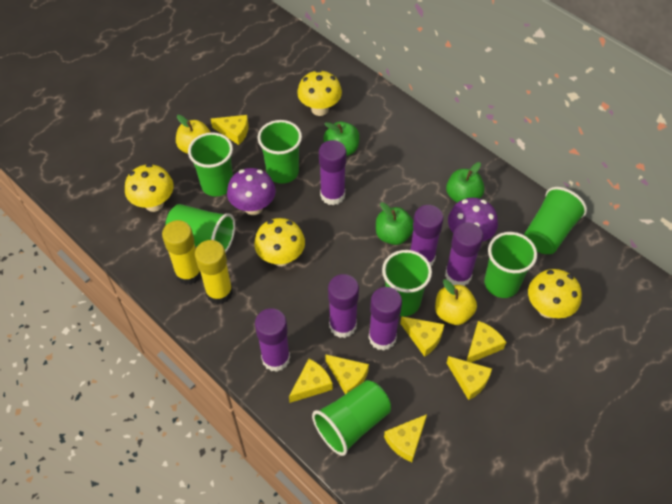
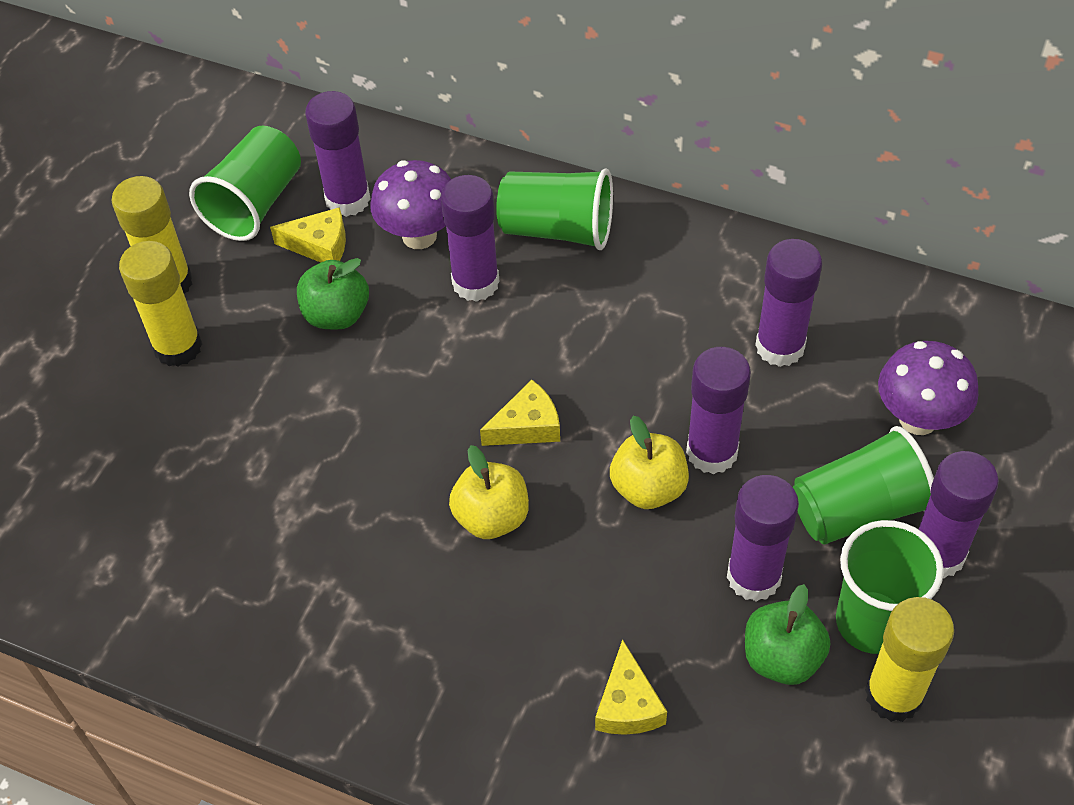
green apple: 3 -> 2
green cup: 7 -> 4
yellow cheese: 7 -> 3
yellow glue stick: 2 -> 3
yellow mushroom: 4 -> 0

